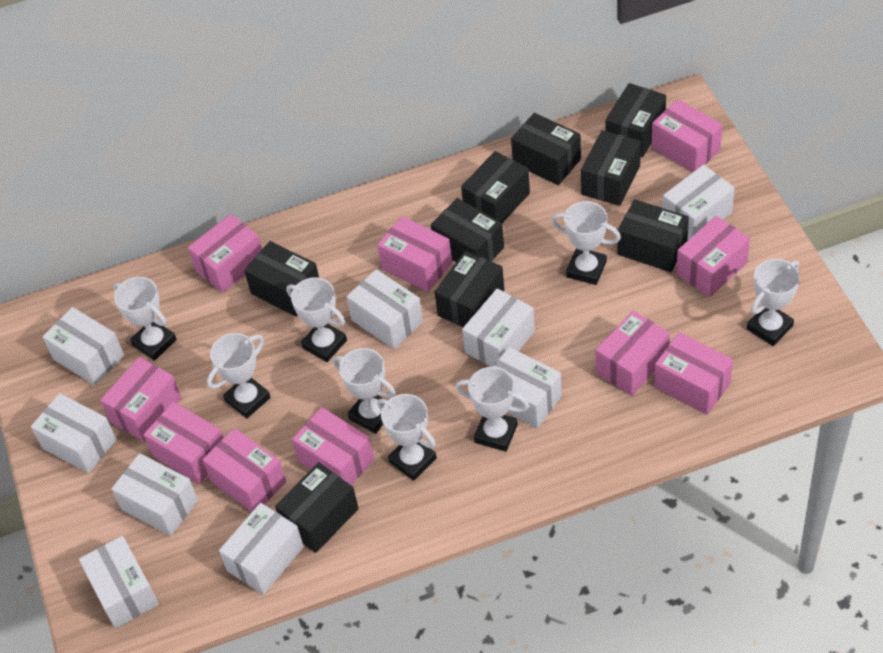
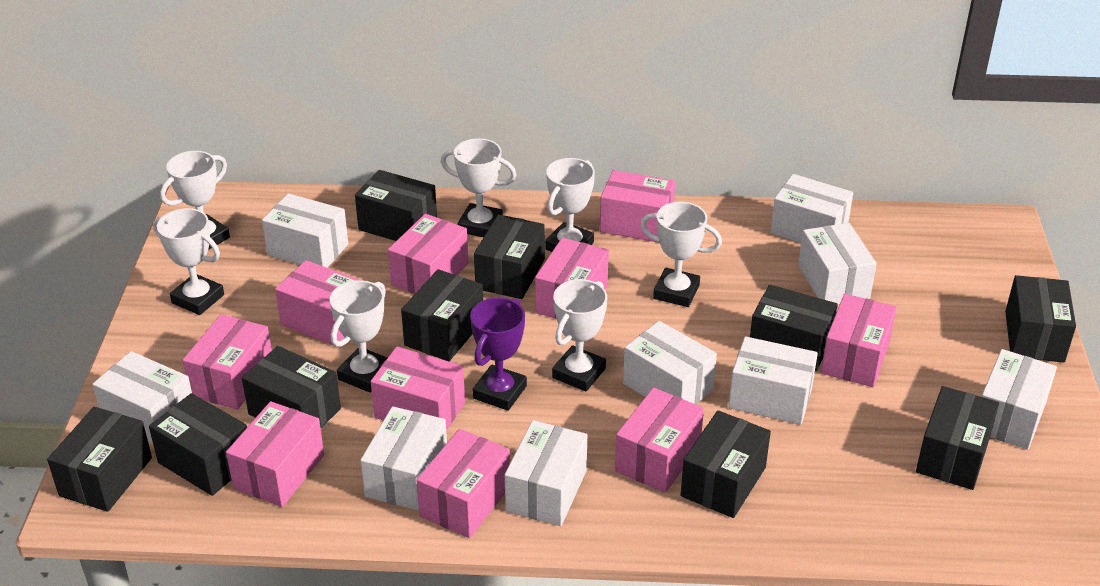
black box: 9 -> 10
purple trophy: 0 -> 1
white trophy: 8 -> 7

